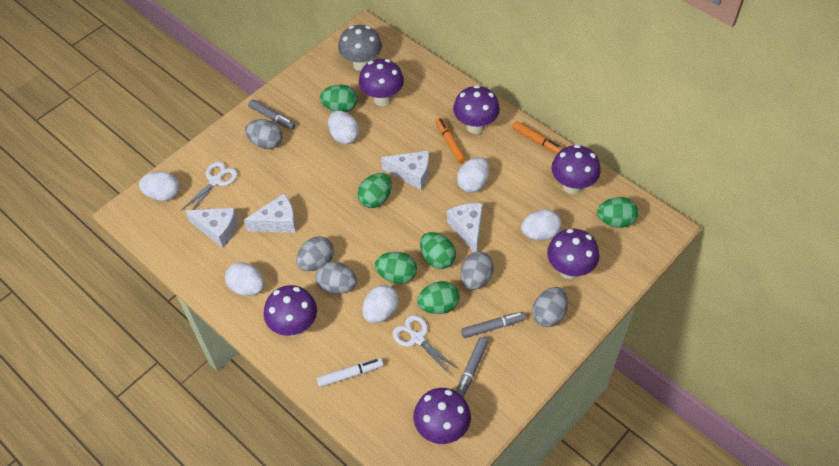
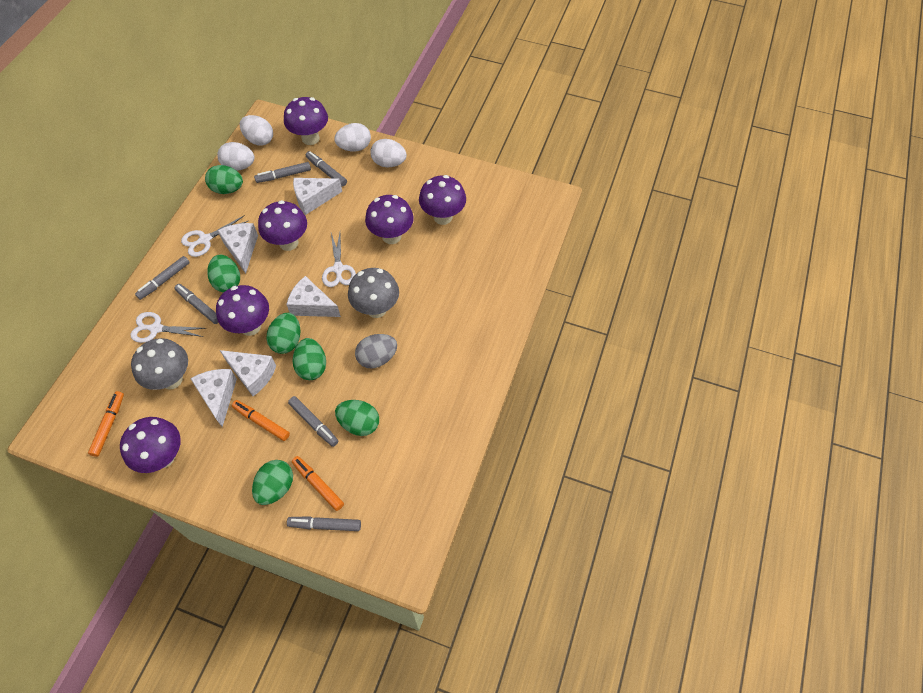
grey egg: 5 -> 1
grey marker: 3 -> 6
grey mushroom: 1 -> 2
orange marker: 2 -> 3
white cheese: 4 -> 5
white egg: 6 -> 4
white marker: 1 -> 0
white scissors: 2 -> 3

